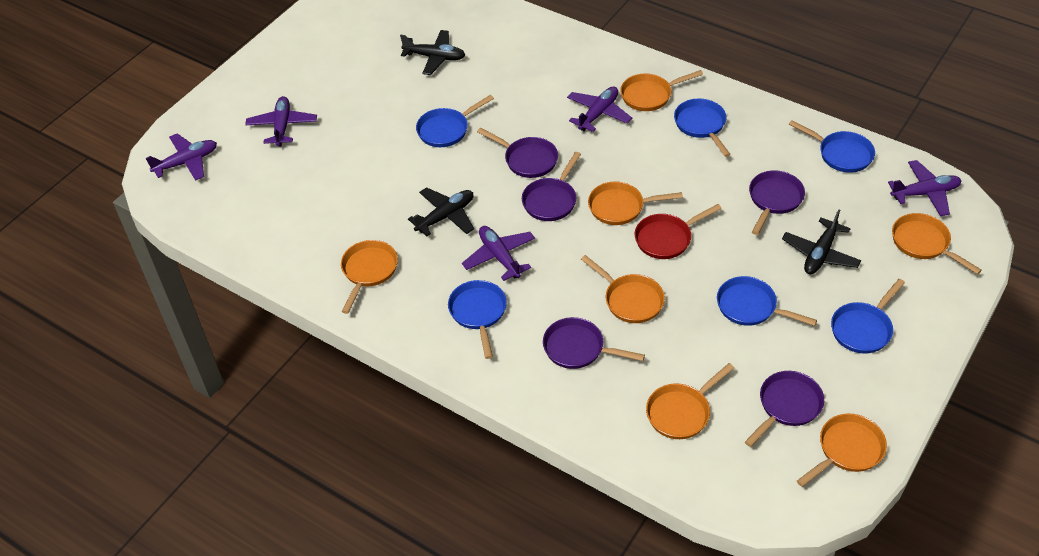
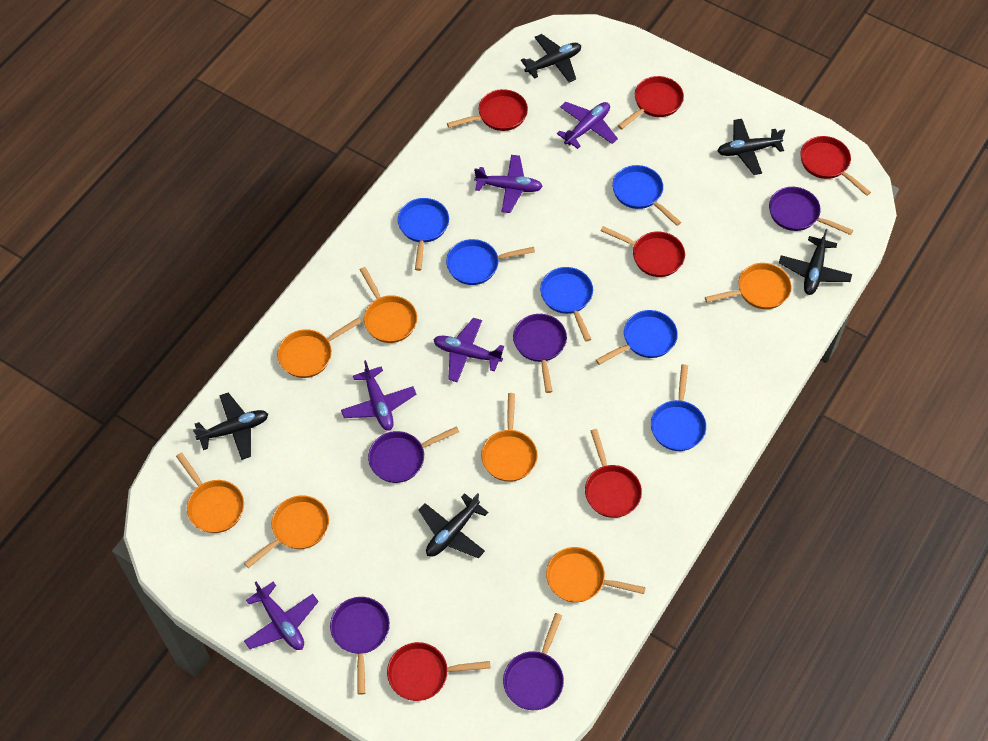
black plane: 3 -> 5
red pan: 1 -> 6

